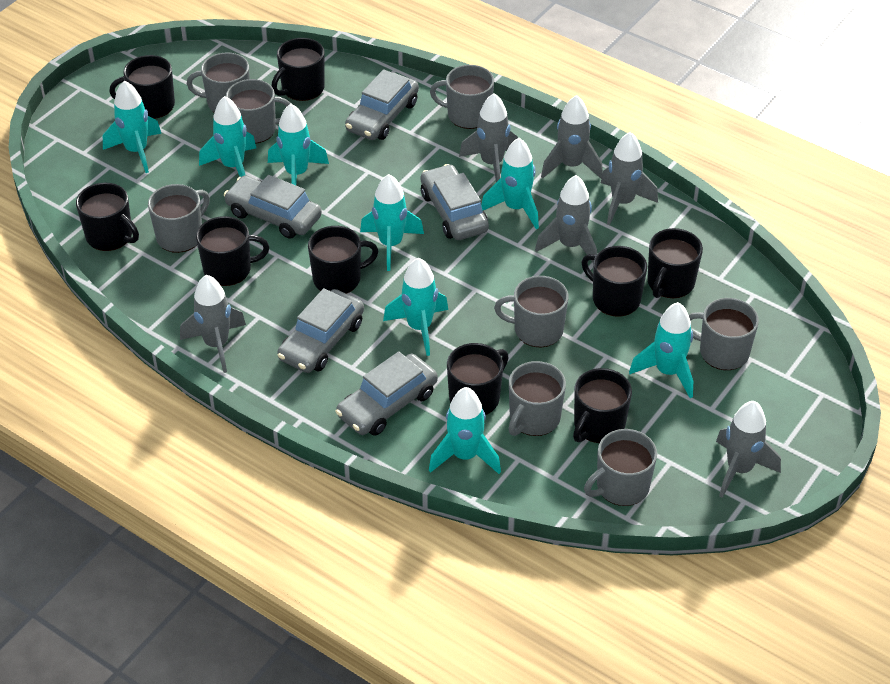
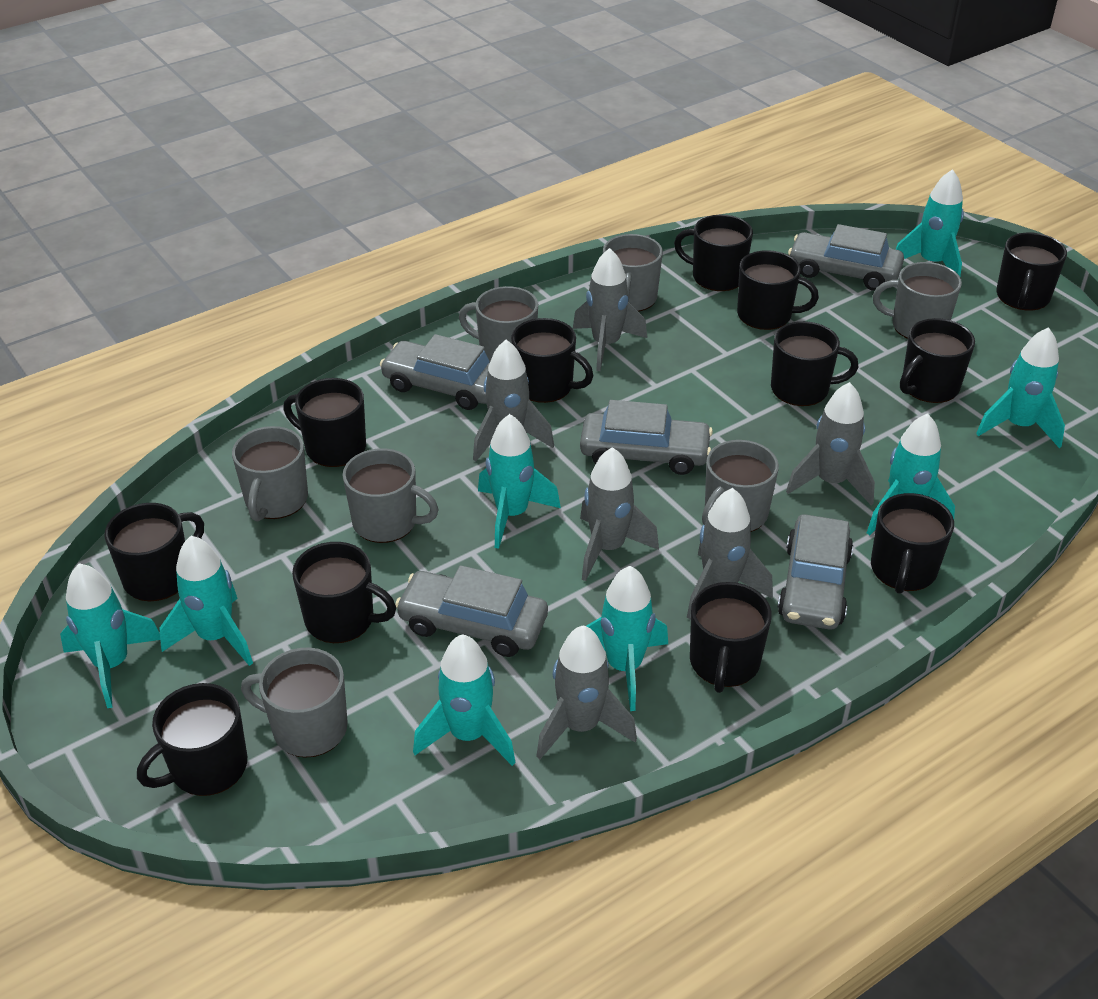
black mug: 9 -> 12
grey mug: 8 -> 7

